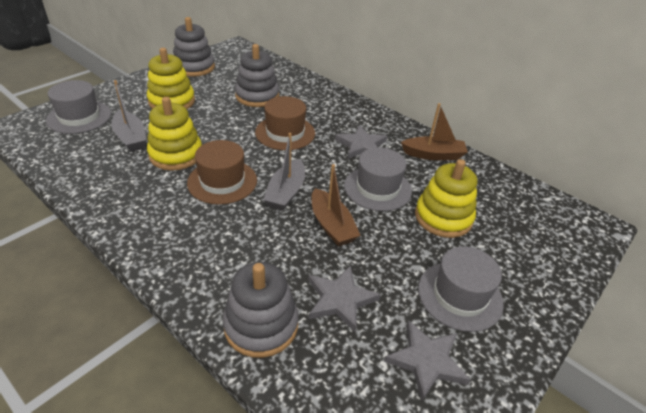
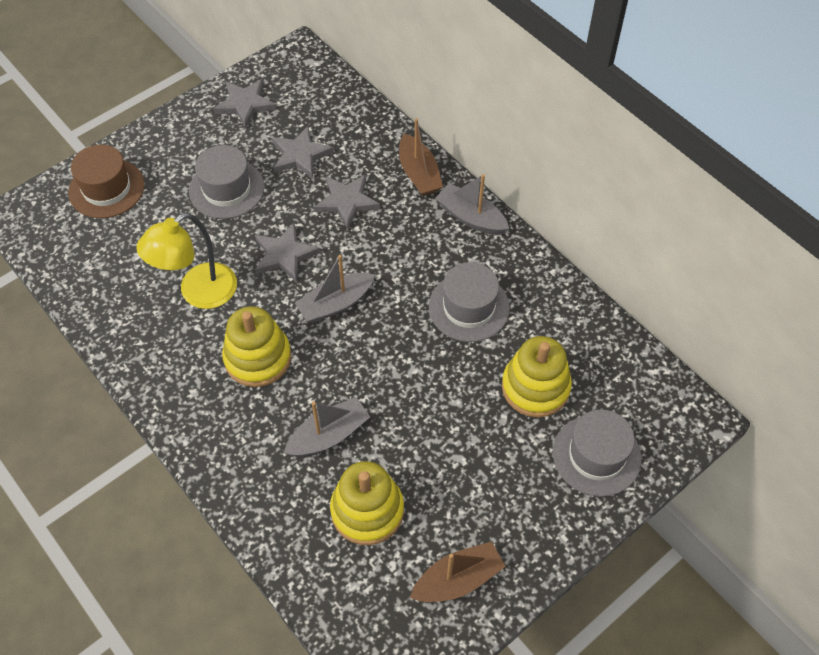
brown hat: 2 -> 1
grey boat: 2 -> 3
grey stacking toy: 3 -> 0
grey star: 3 -> 4
yellow lamp: 0 -> 1

